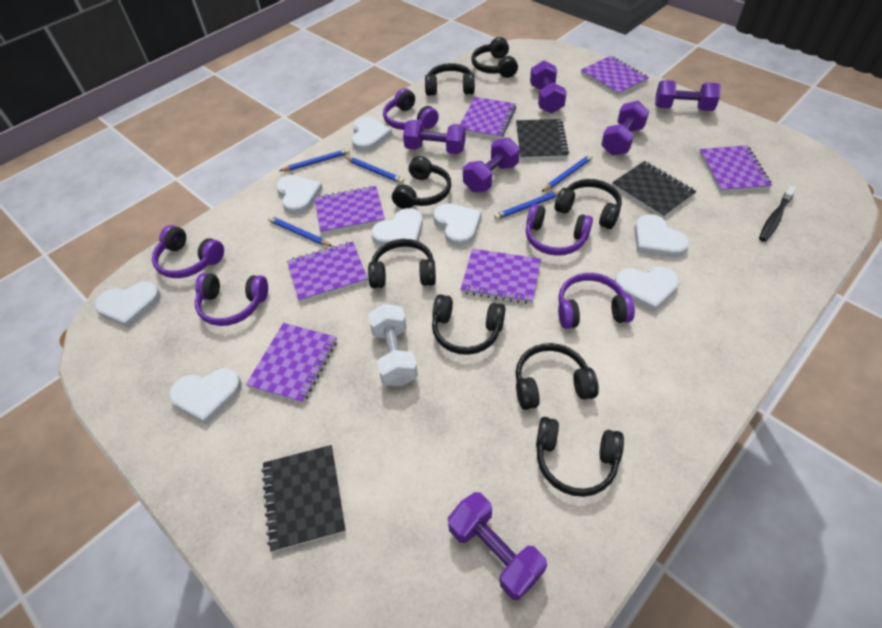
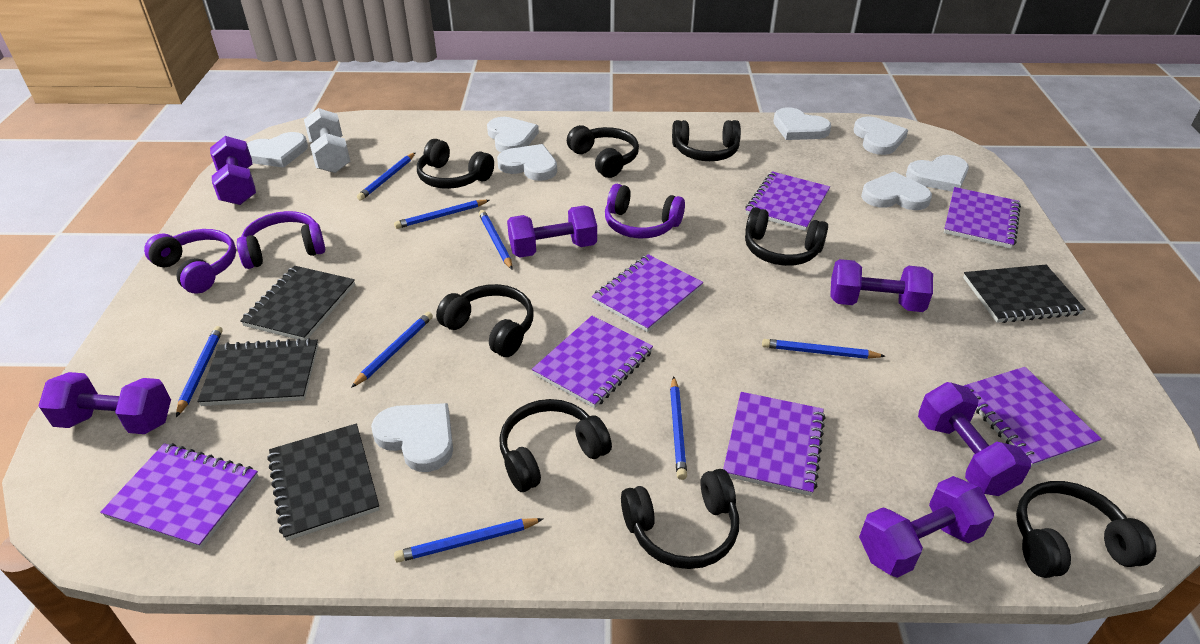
black notebook: 3 -> 4
black toothbrush: 1 -> 0
blue pencil: 5 -> 8
purple headphones: 5 -> 3

